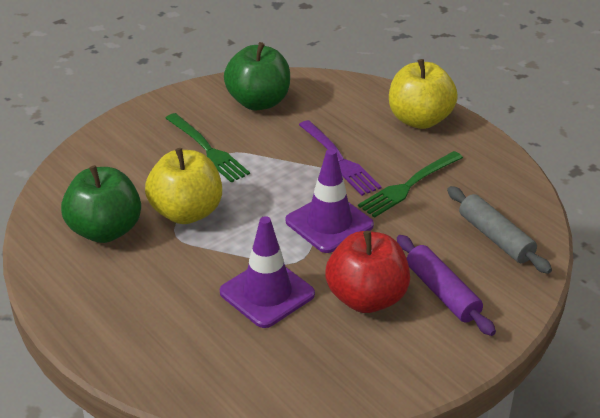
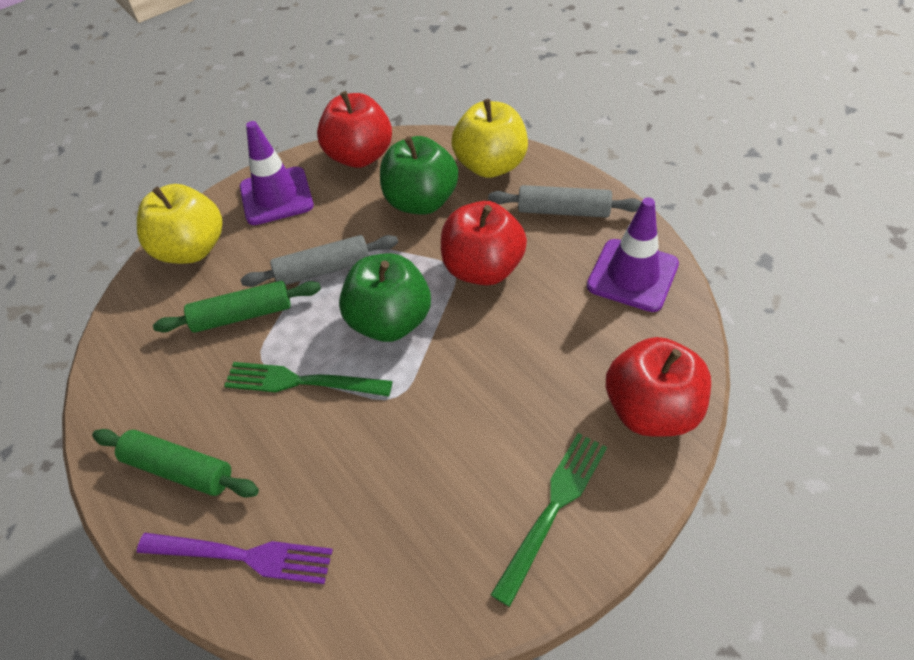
green rolling pin: 0 -> 2
grey rolling pin: 1 -> 2
purple rolling pin: 1 -> 0
red apple: 1 -> 3

